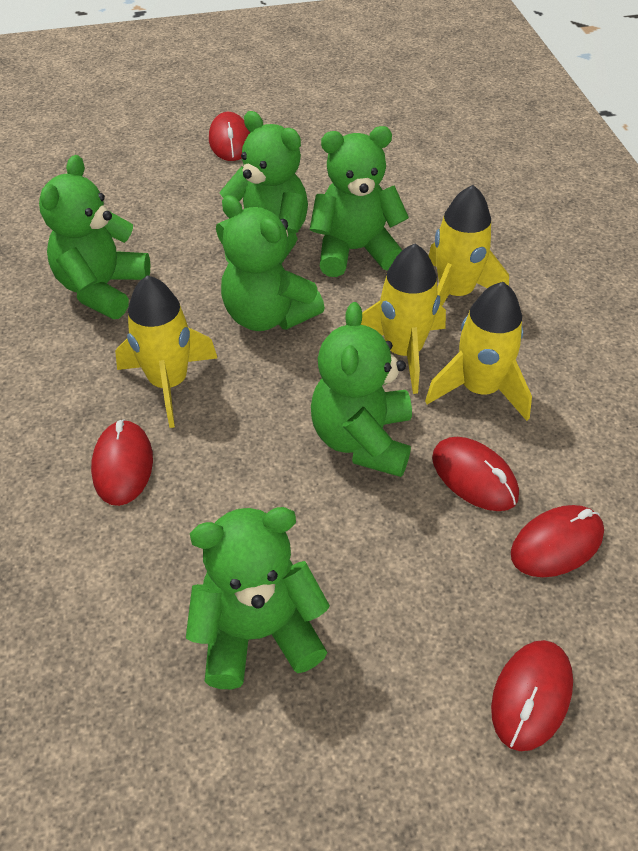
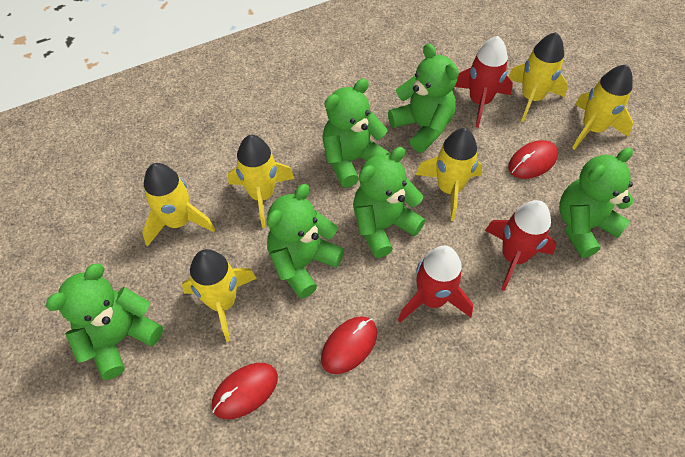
red mouse: 5 -> 3
red rocket: 0 -> 3
yellow rocket: 4 -> 6

